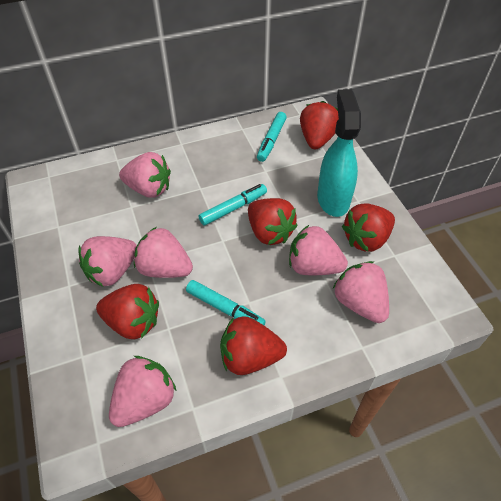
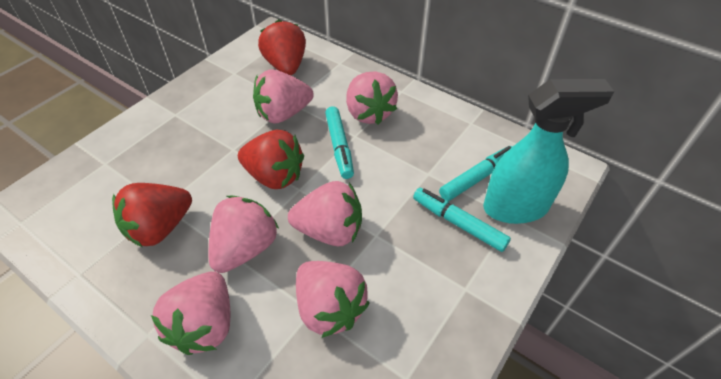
red strawberry: 5 -> 3

